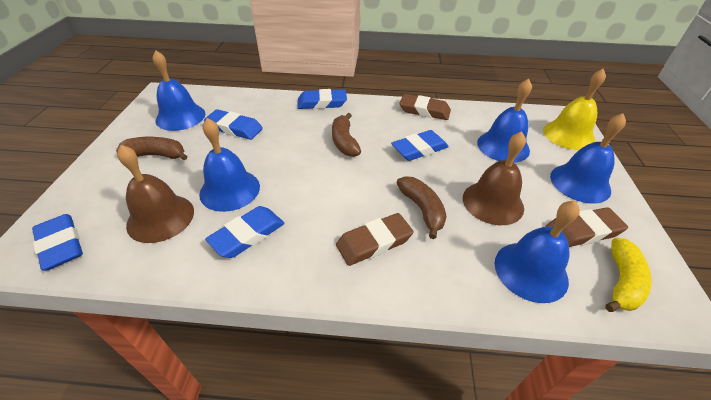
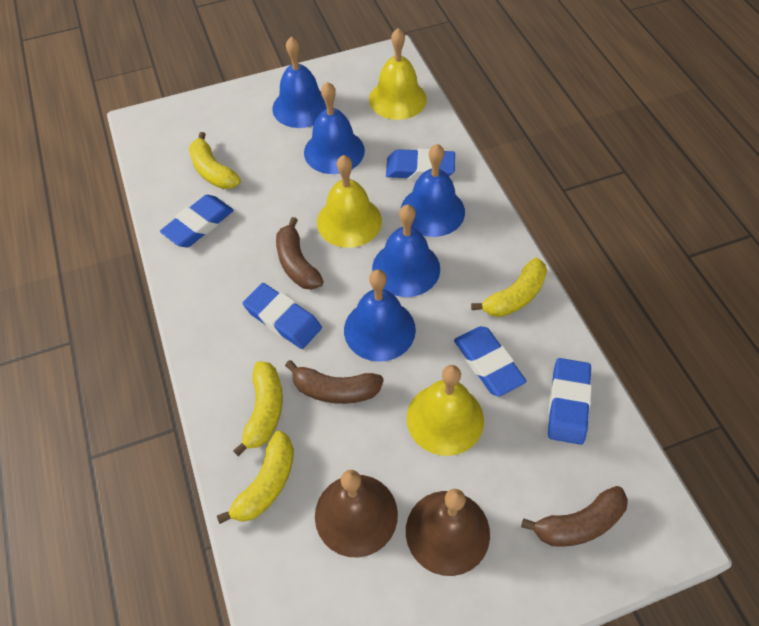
brown eraser: 3 -> 0
yellow banana: 1 -> 4
yellow bell: 1 -> 3

